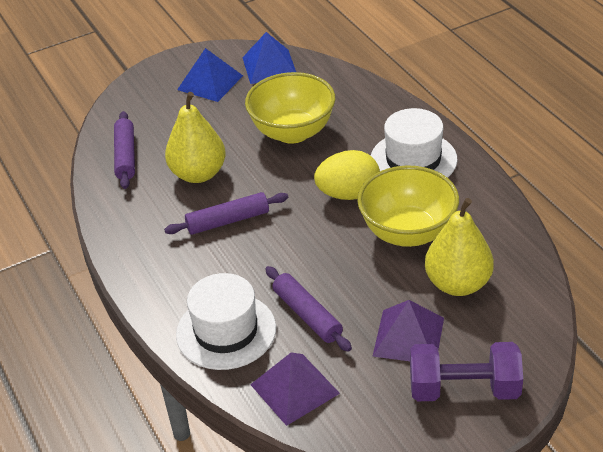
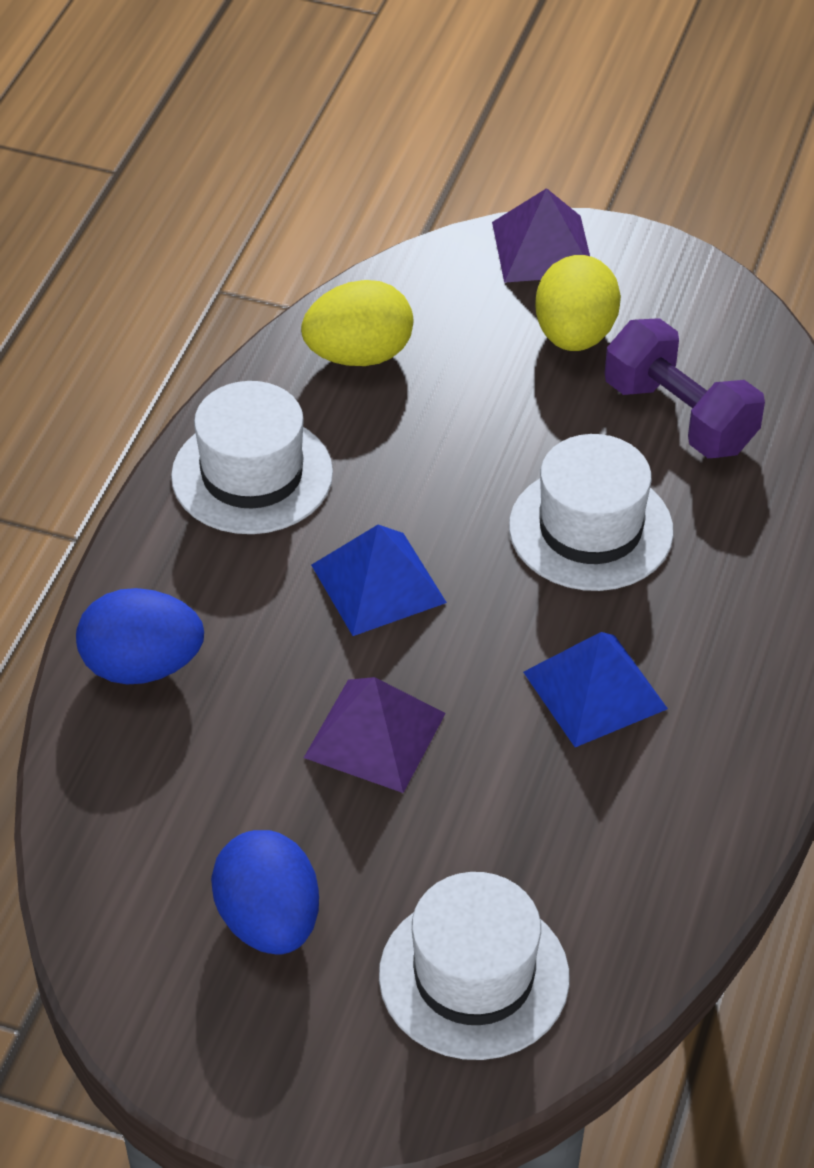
blue egg: 0 -> 2
purple rolling pin: 3 -> 0
white hat: 2 -> 3
yellow bowl: 2 -> 0
yellow egg: 1 -> 2
yellow pear: 2 -> 0

